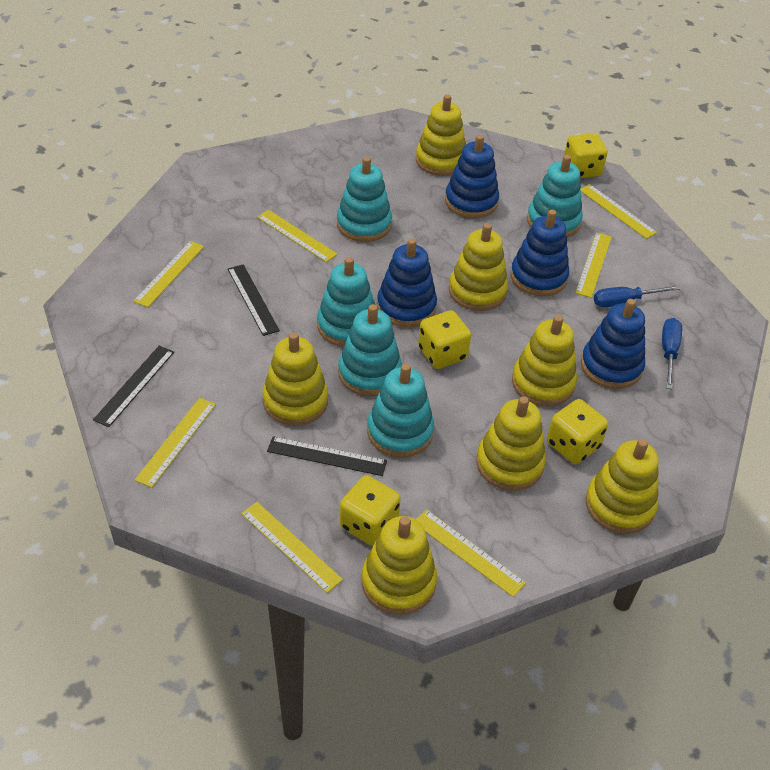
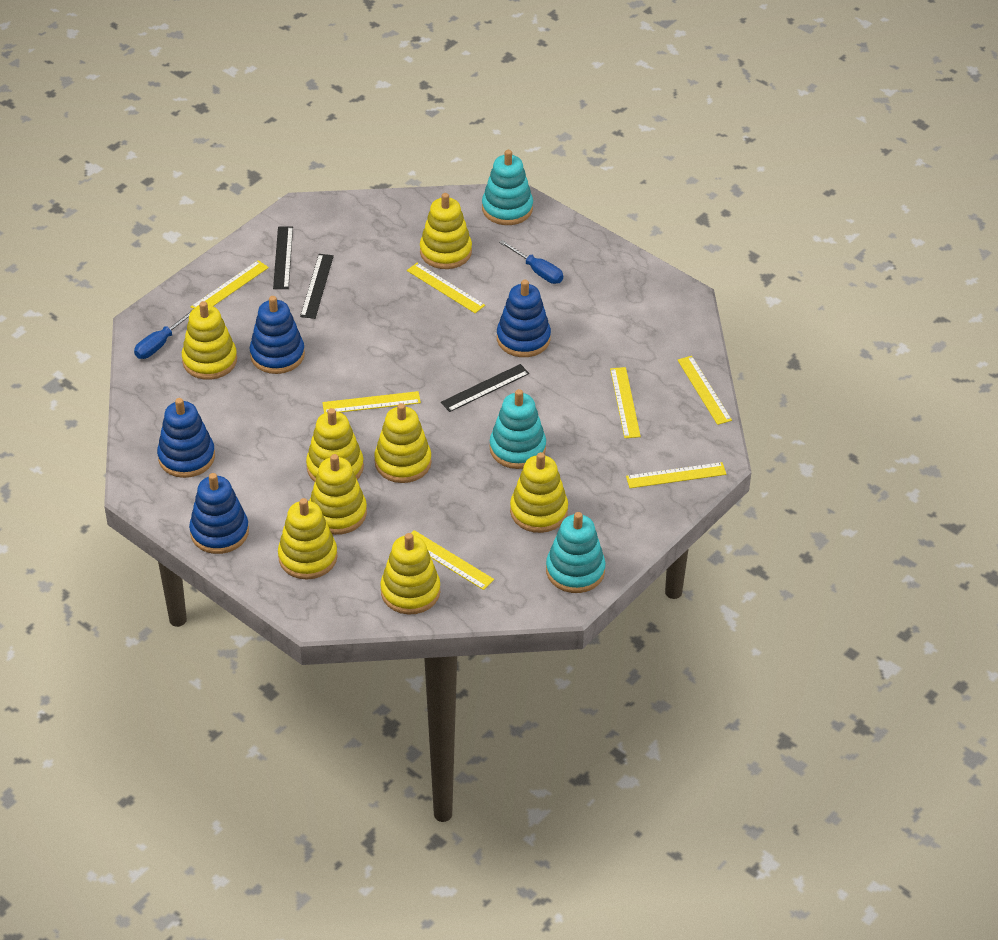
turquoise stacking toy: 5 -> 3
yellow dice: 4 -> 0
yellow stacking toy: 7 -> 8

